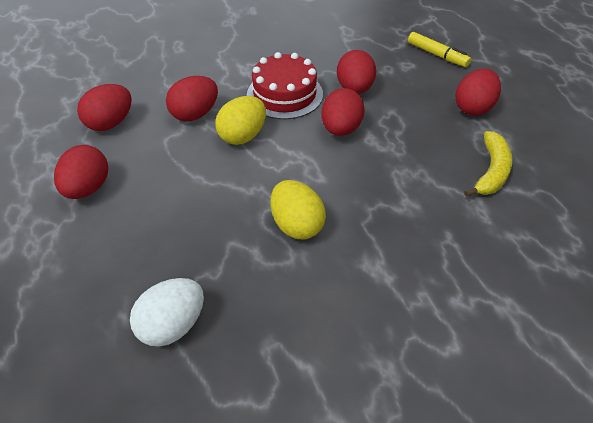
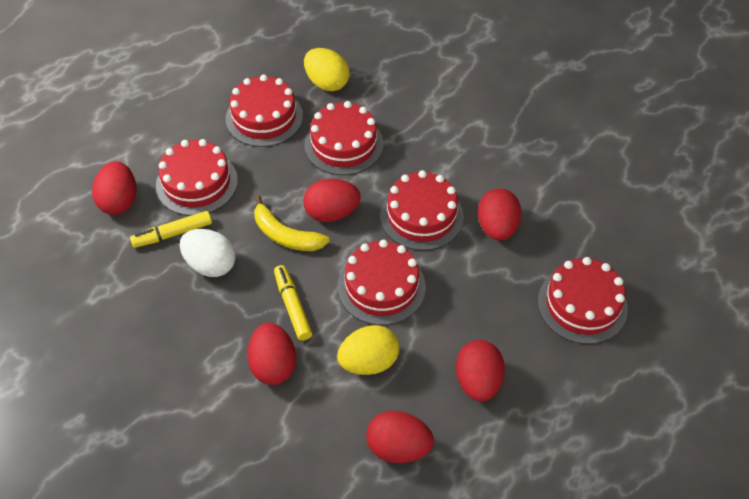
red cake: 1 -> 6
yellow marker: 1 -> 2

